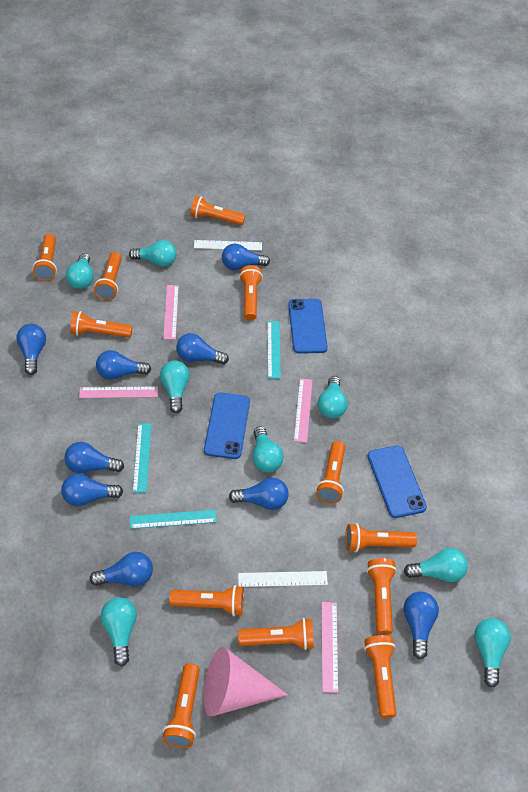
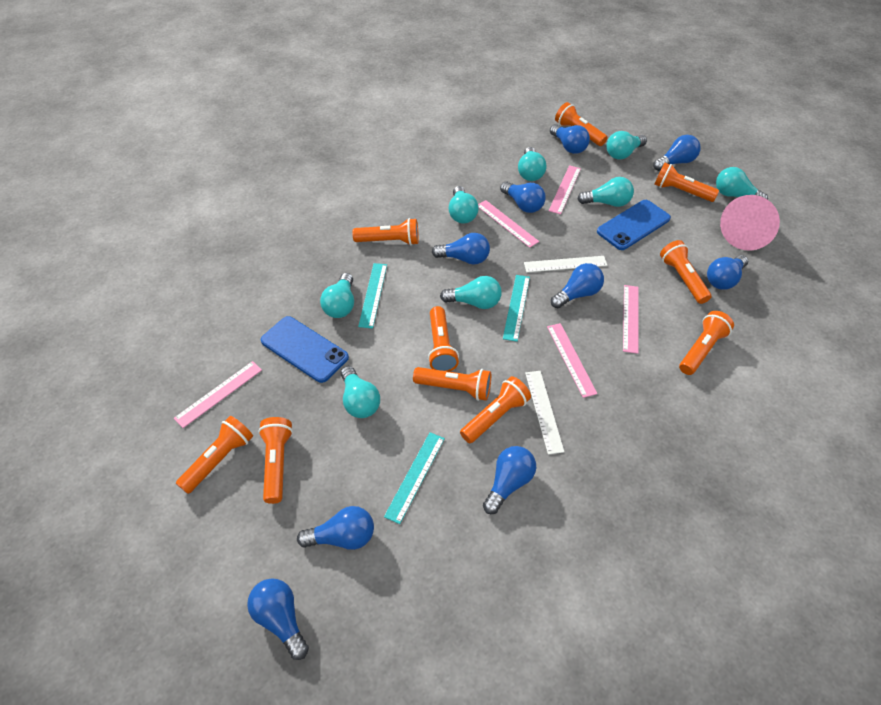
blue phone: 3 -> 2
orange flashlight: 12 -> 10
pink ruler: 4 -> 5

